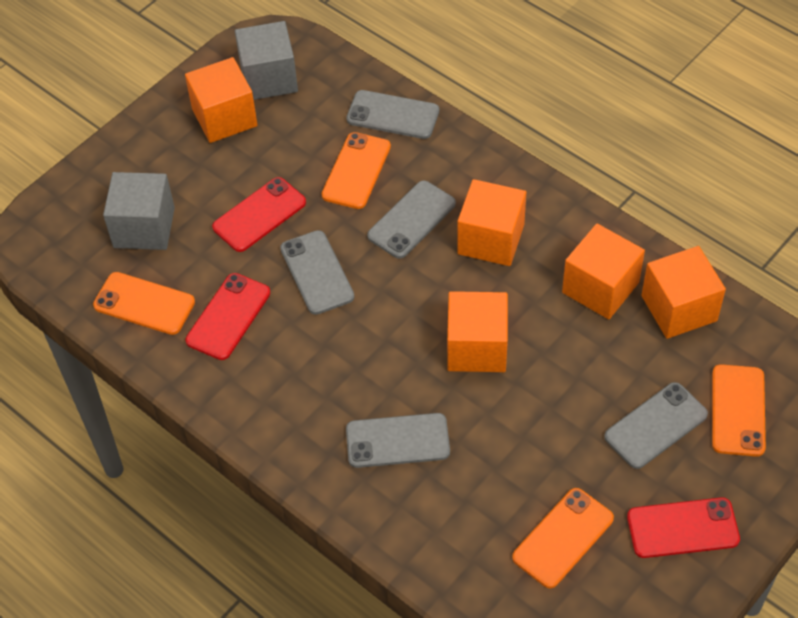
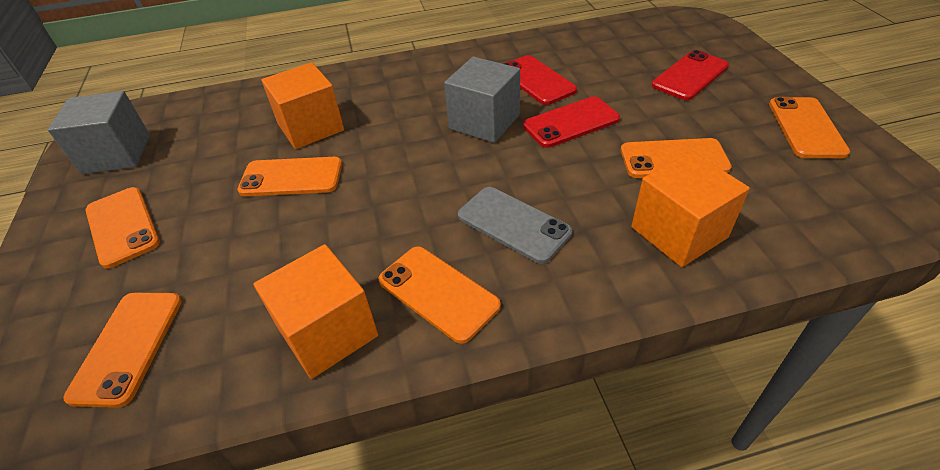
grey phone: 5 -> 1
orange cube: 5 -> 3
orange phone: 4 -> 6

